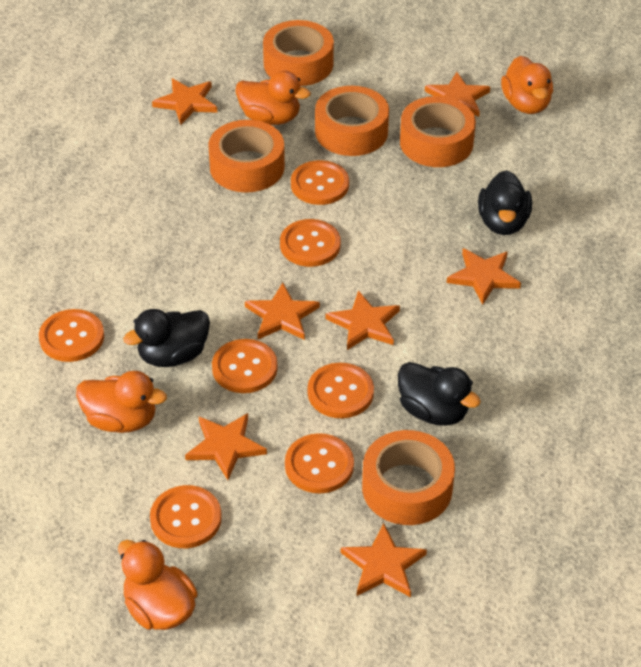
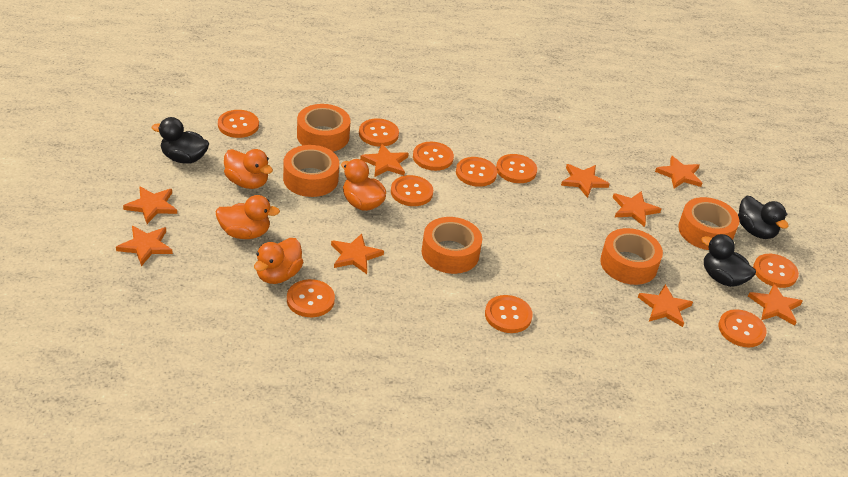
orange button: 7 -> 10
orange star: 7 -> 9

